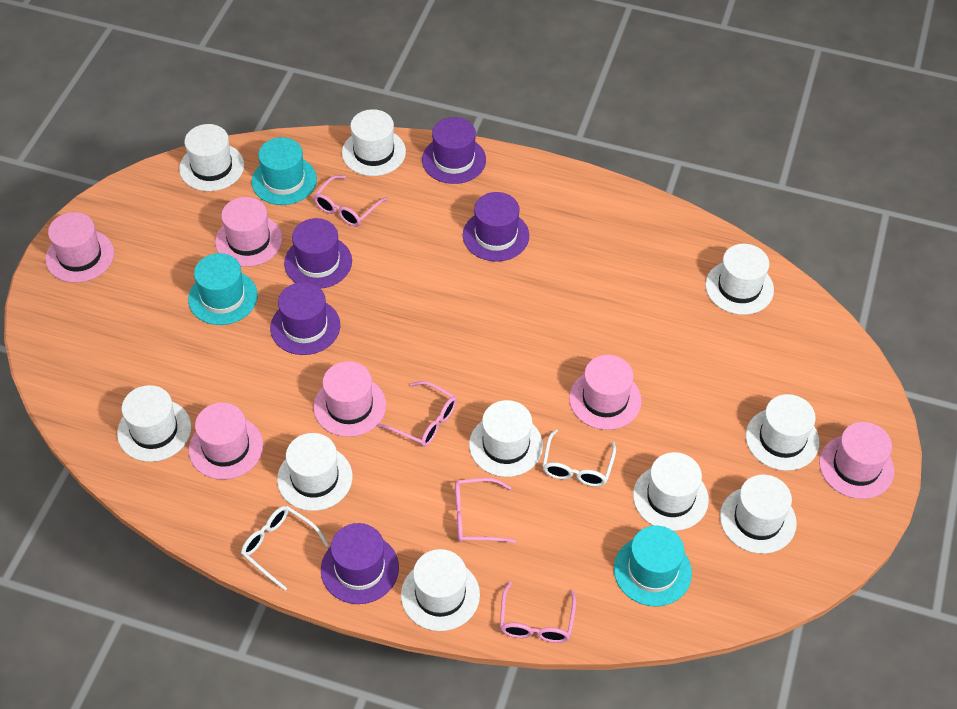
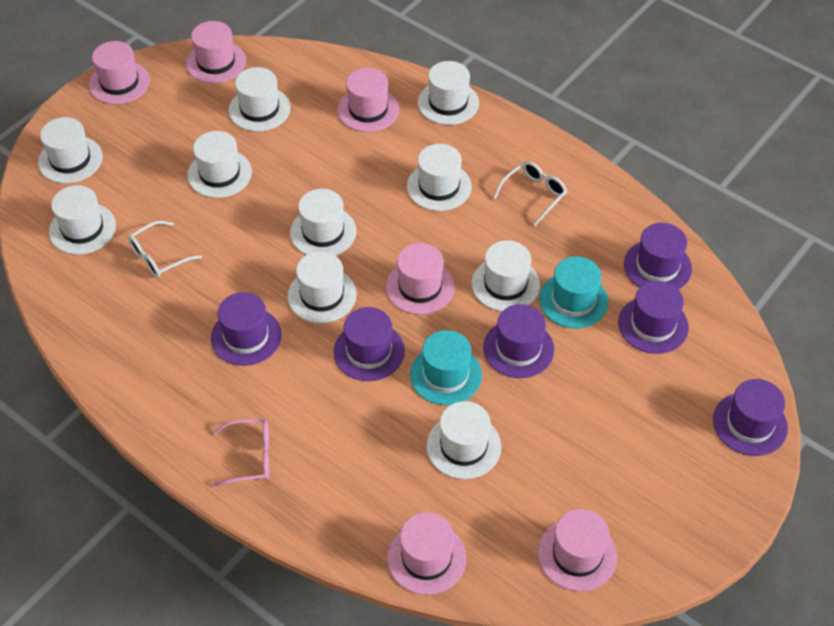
pink glasses: 4 -> 1
purple hat: 5 -> 6
turquoise hat: 3 -> 2

